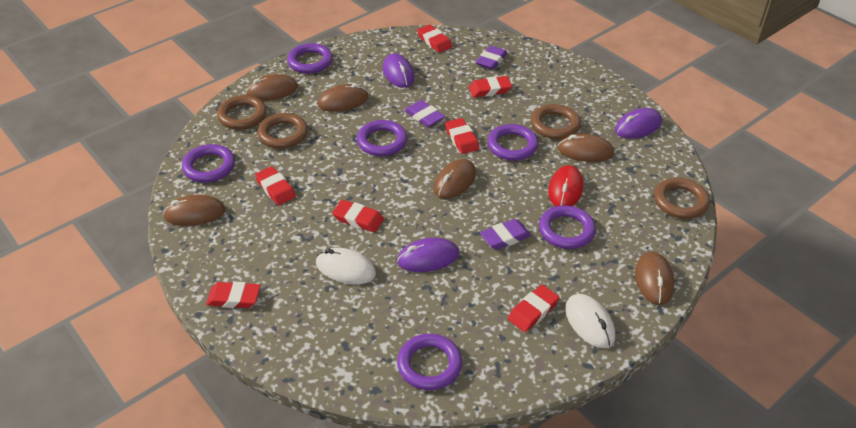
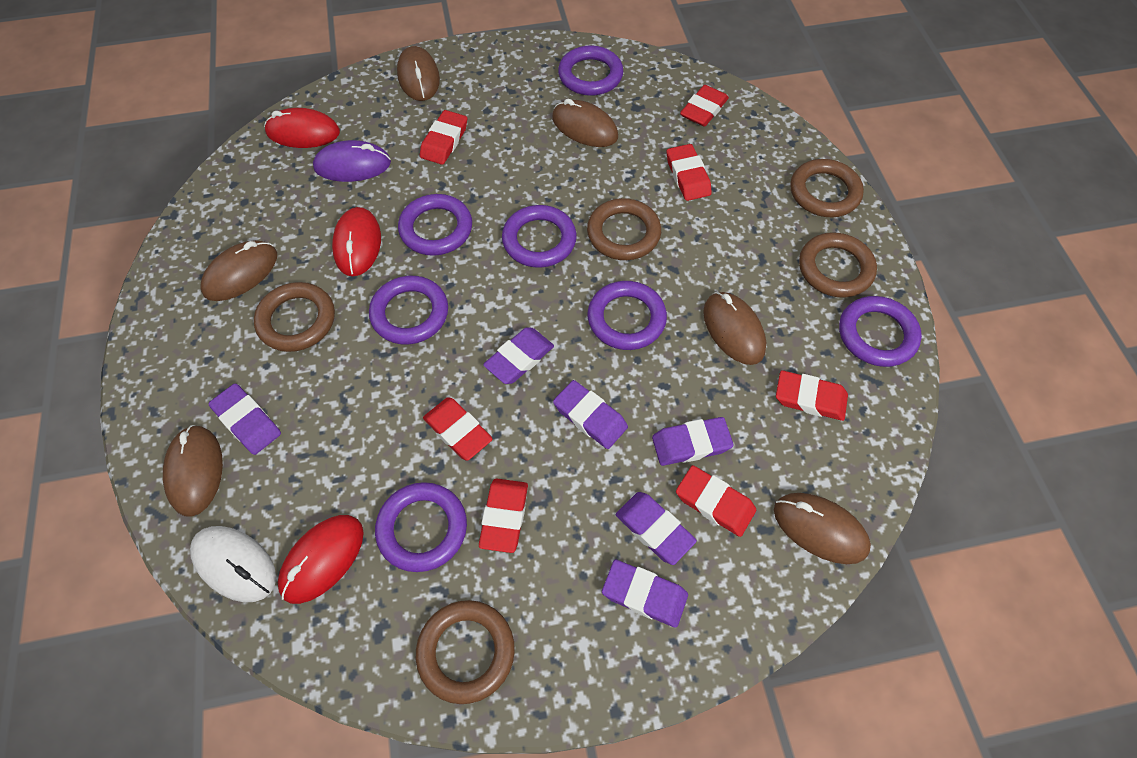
brown ring: 4 -> 5
purple eraser: 3 -> 6
purple mouse: 3 -> 1
purple ring: 6 -> 7
red mouse: 1 -> 3
white mouse: 2 -> 1

